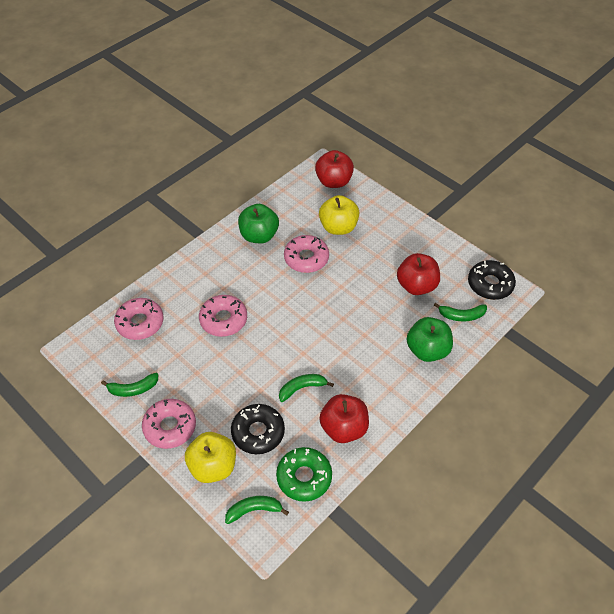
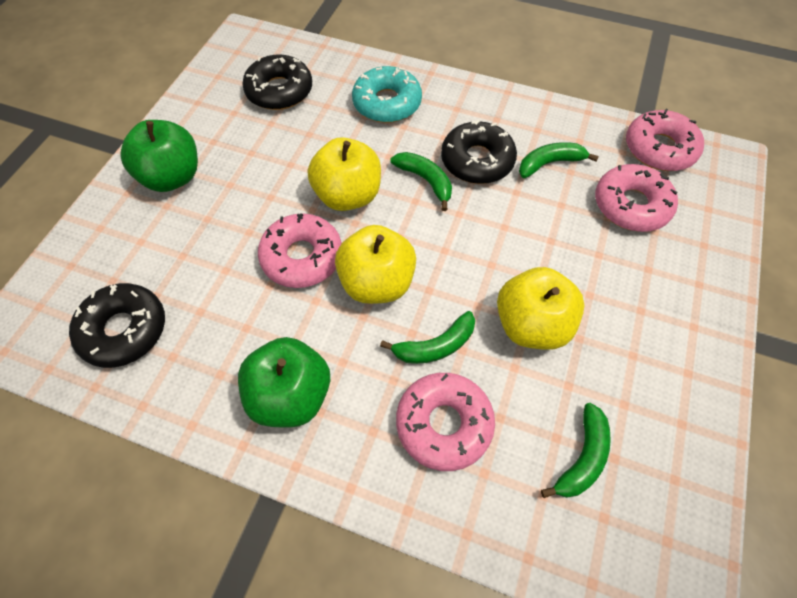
black donut: 2 -> 3
green donut: 1 -> 0
red apple: 3 -> 0
turquoise donut: 0 -> 1
yellow apple: 2 -> 3

